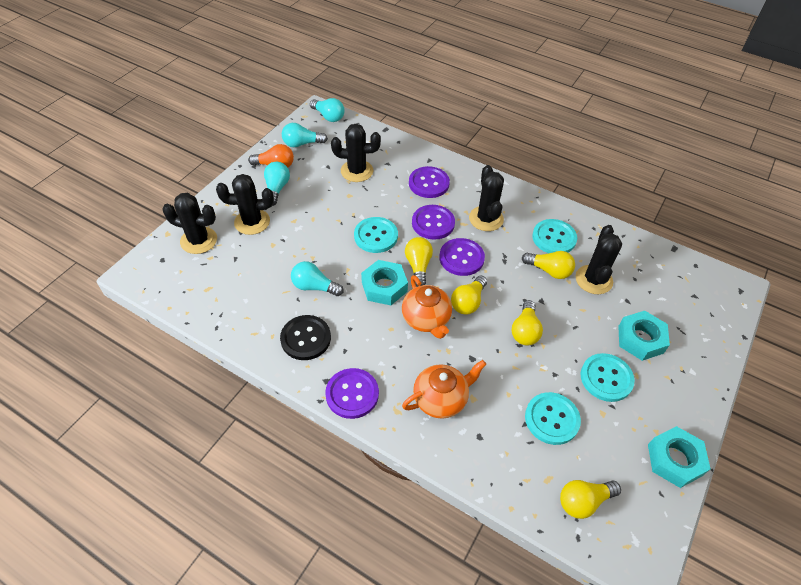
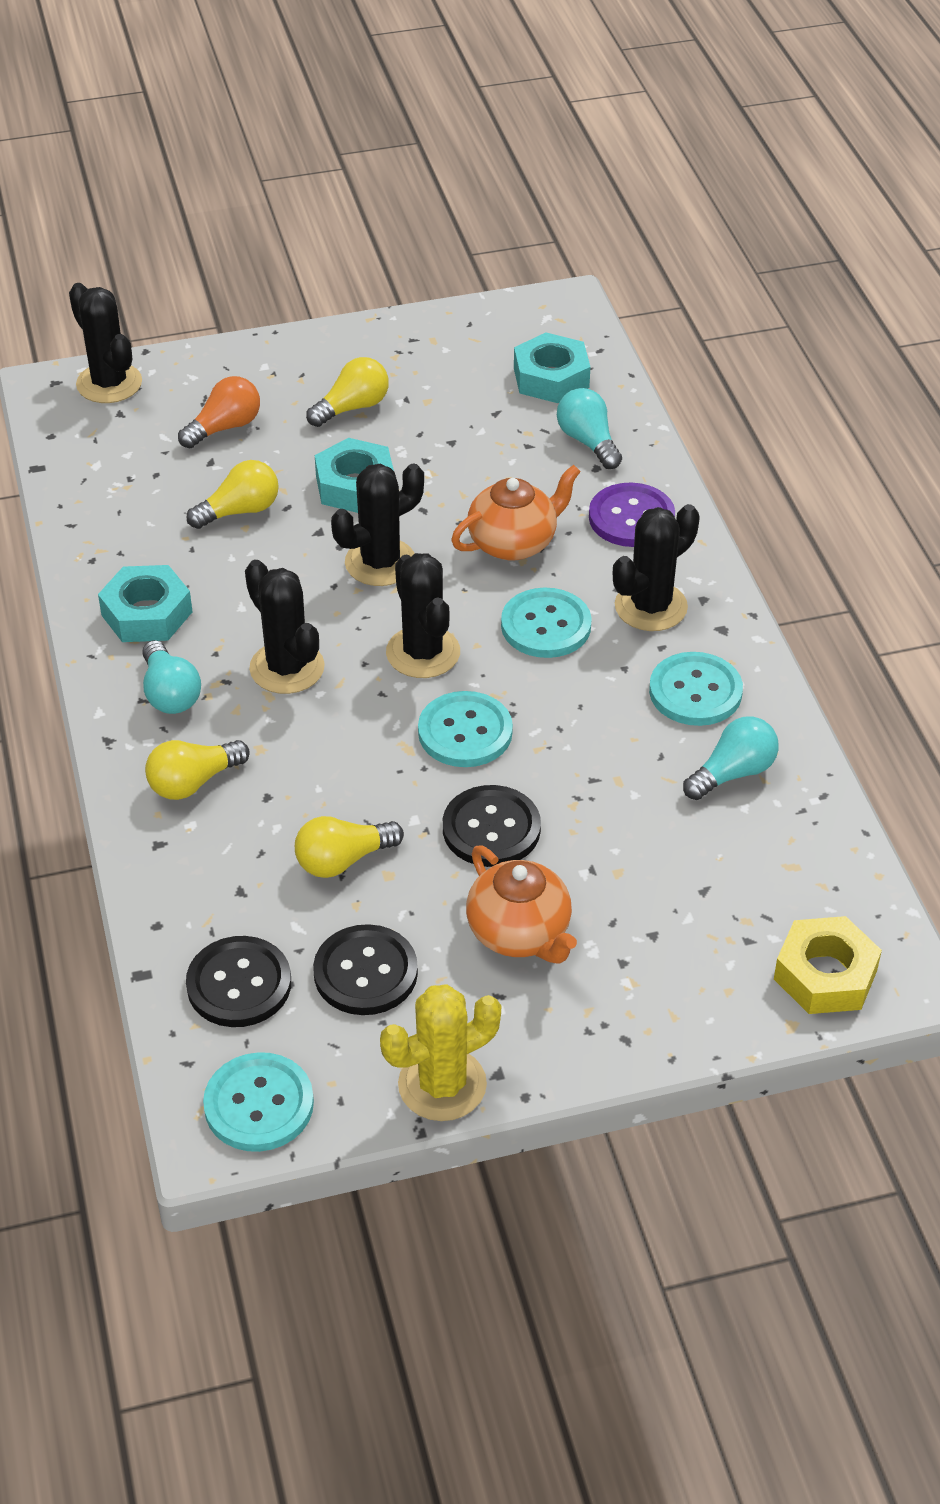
black button: 1 -> 3
purple button: 4 -> 1
turquoise light bulb: 4 -> 3
yellow cactus: 0 -> 1
yellow light bulb: 5 -> 4
yellow nut: 0 -> 1

